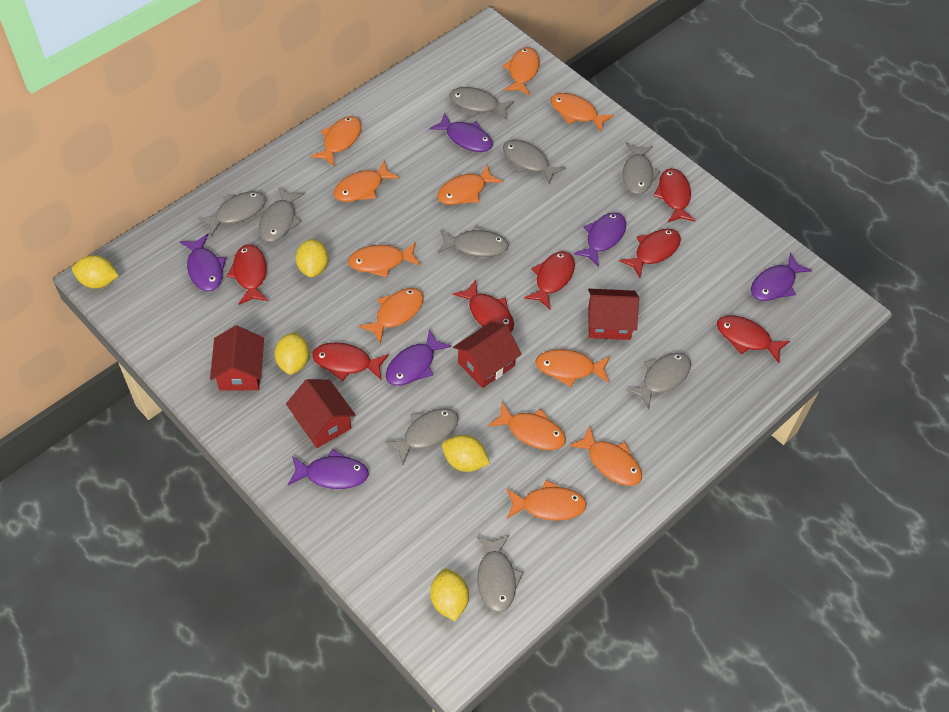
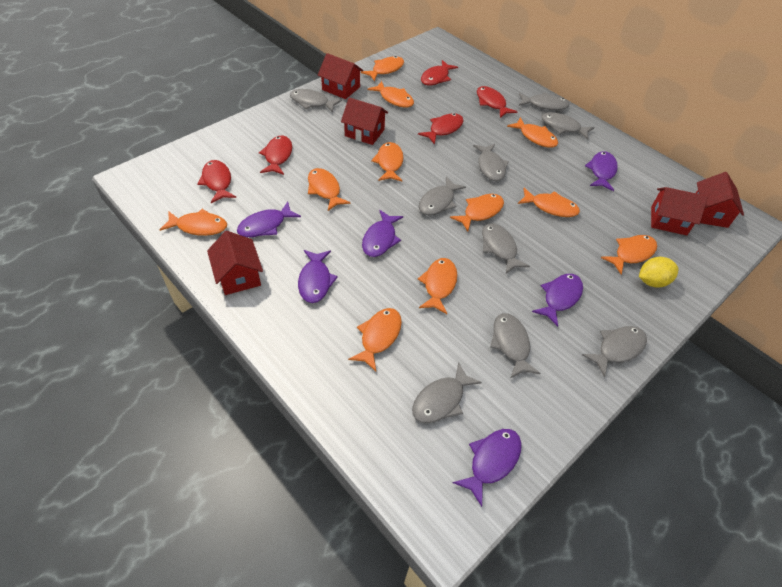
red fish: 7 -> 5
red house: 4 -> 5
yellow lemon: 5 -> 1

